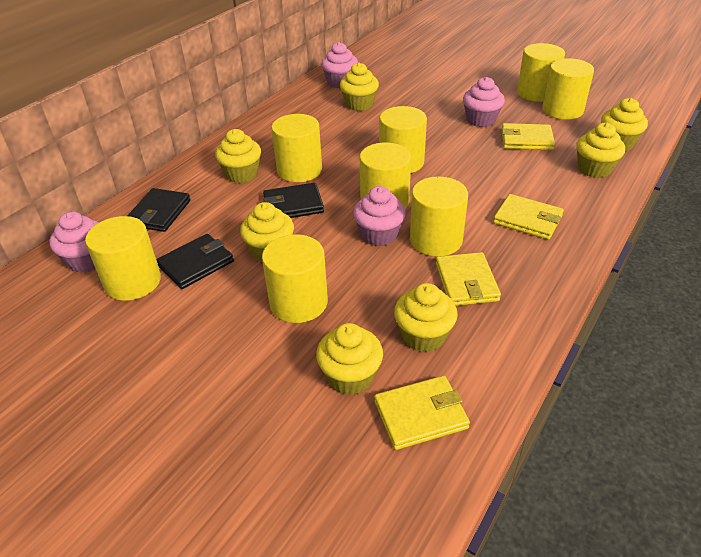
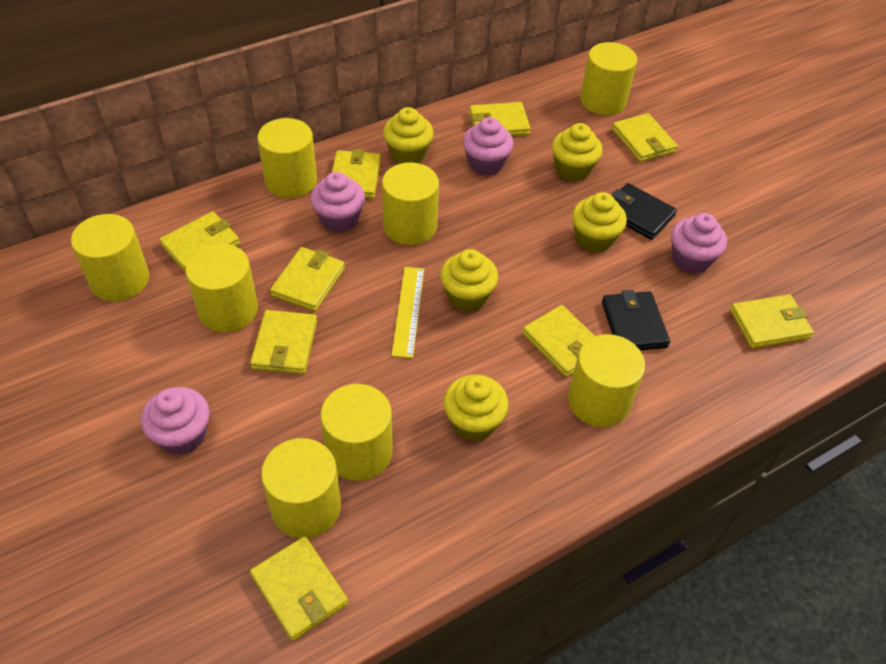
black wallet: 3 -> 2
yellow cupcake: 7 -> 5
yellow ruler: 0 -> 1
yellow wallet: 4 -> 9

